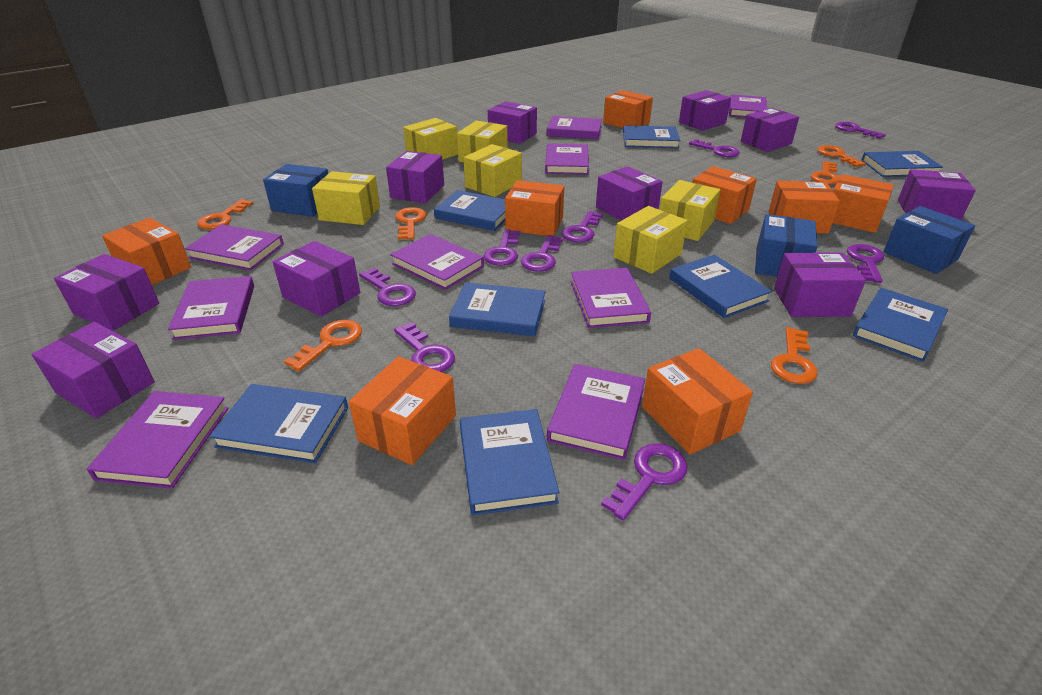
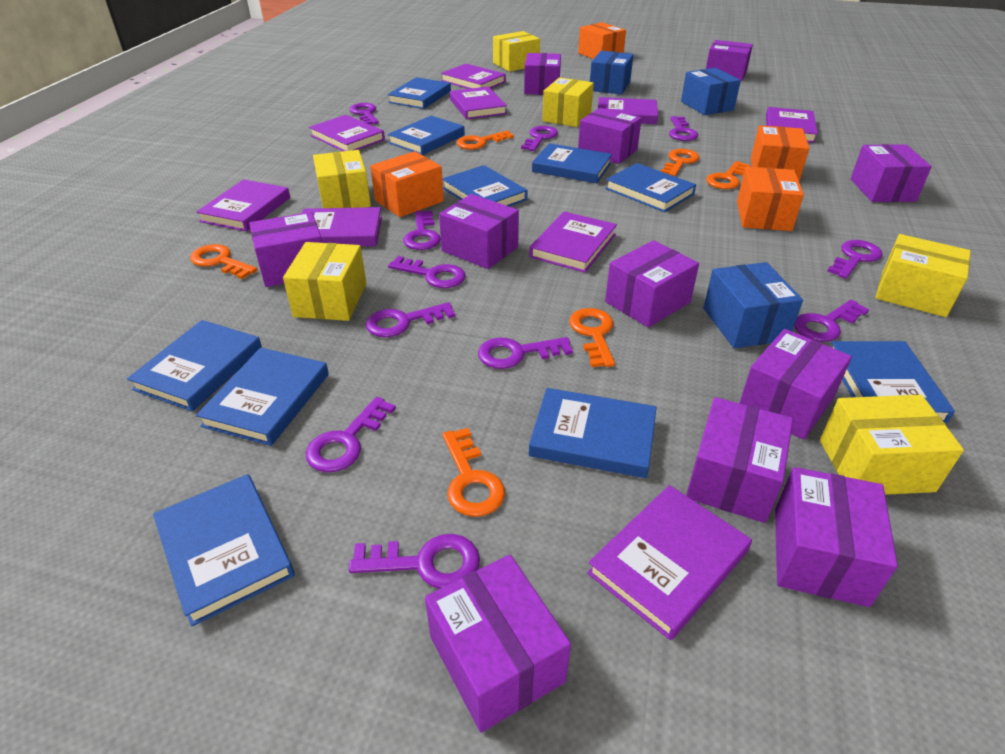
blue book: 8 -> 10
orange box: 8 -> 4
purple box: 10 -> 11
purple key: 9 -> 11

